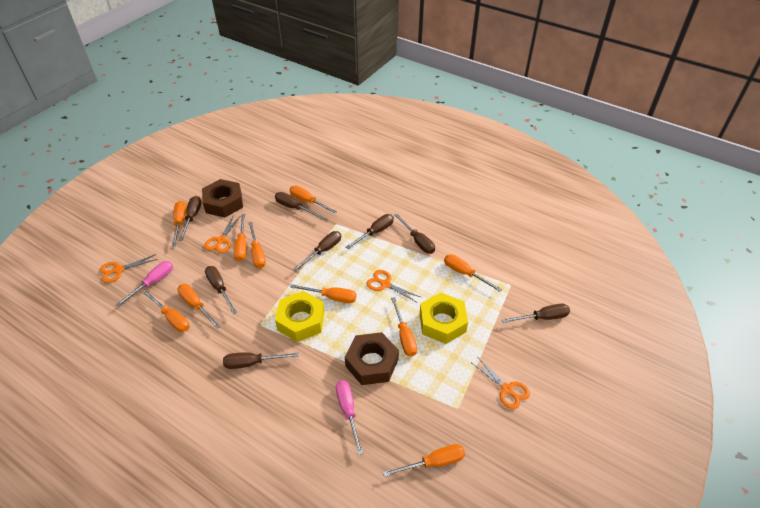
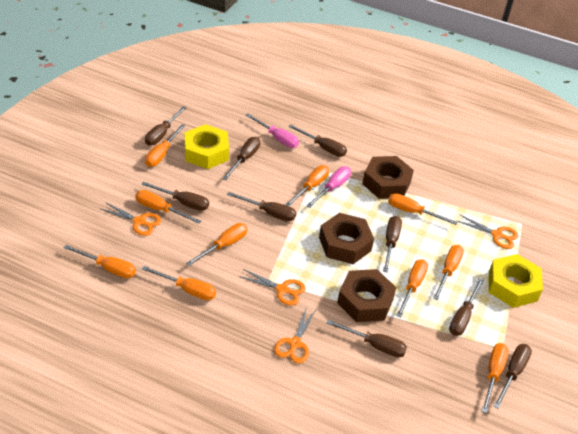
brown nut: 2 -> 3
brown screwdriver: 8 -> 9

